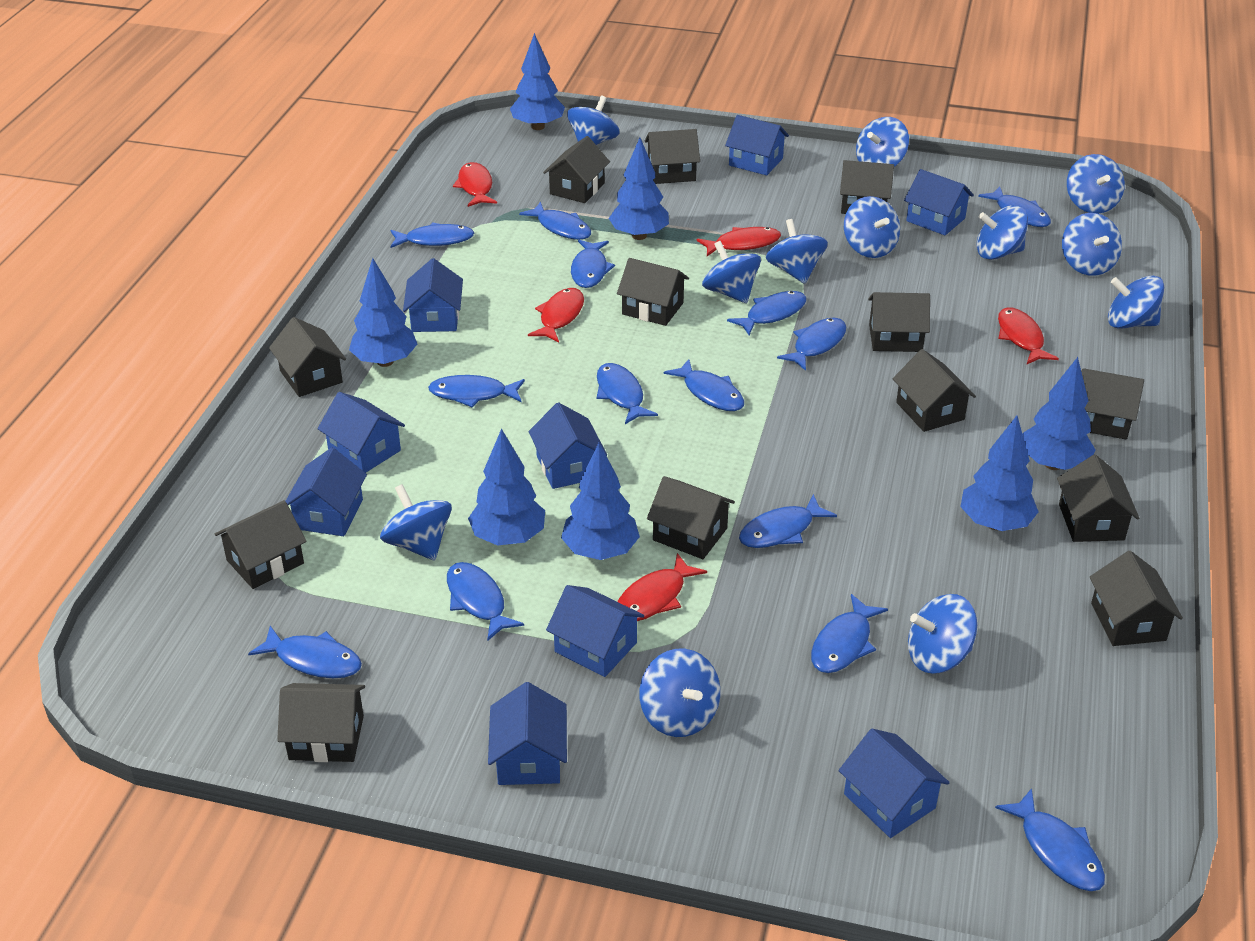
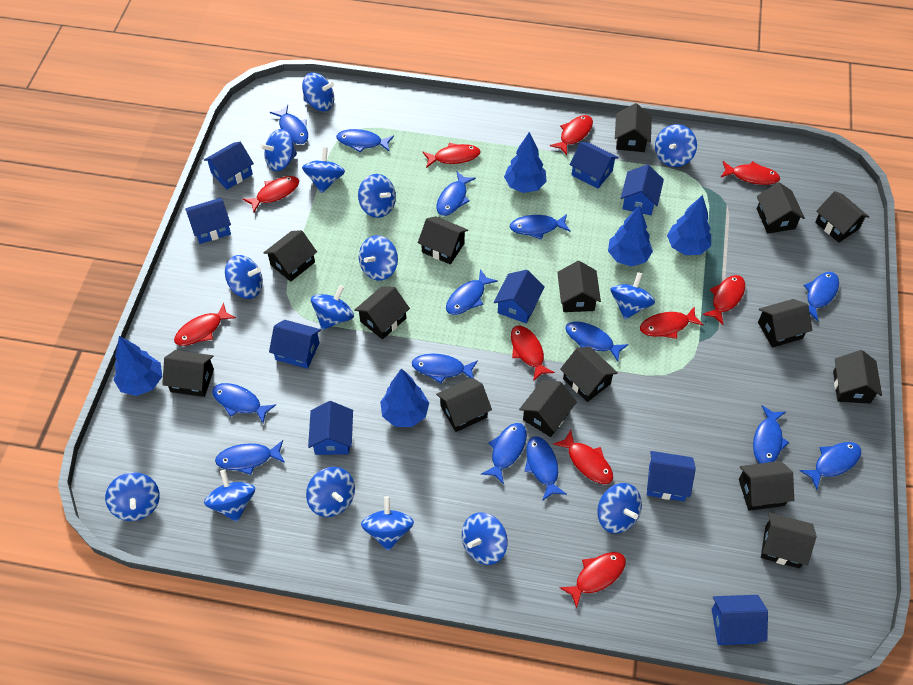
black house: 13 -> 15
blue spinning top: 12 -> 15
blue tree: 7 -> 5
red fish: 5 -> 10

